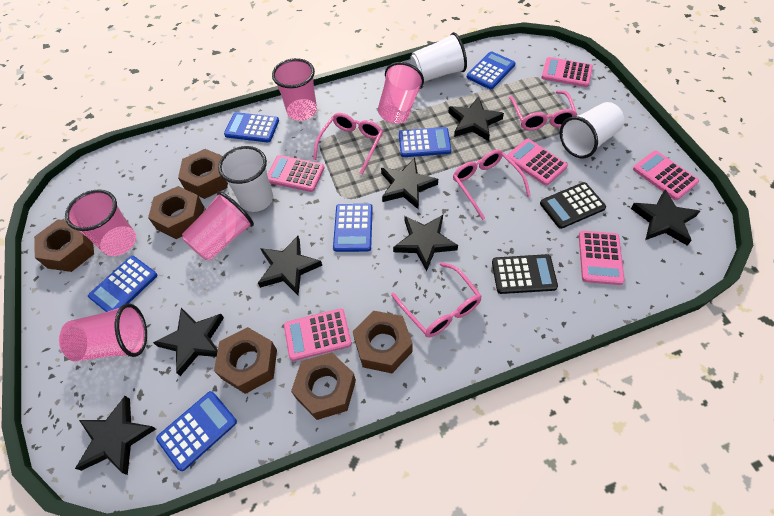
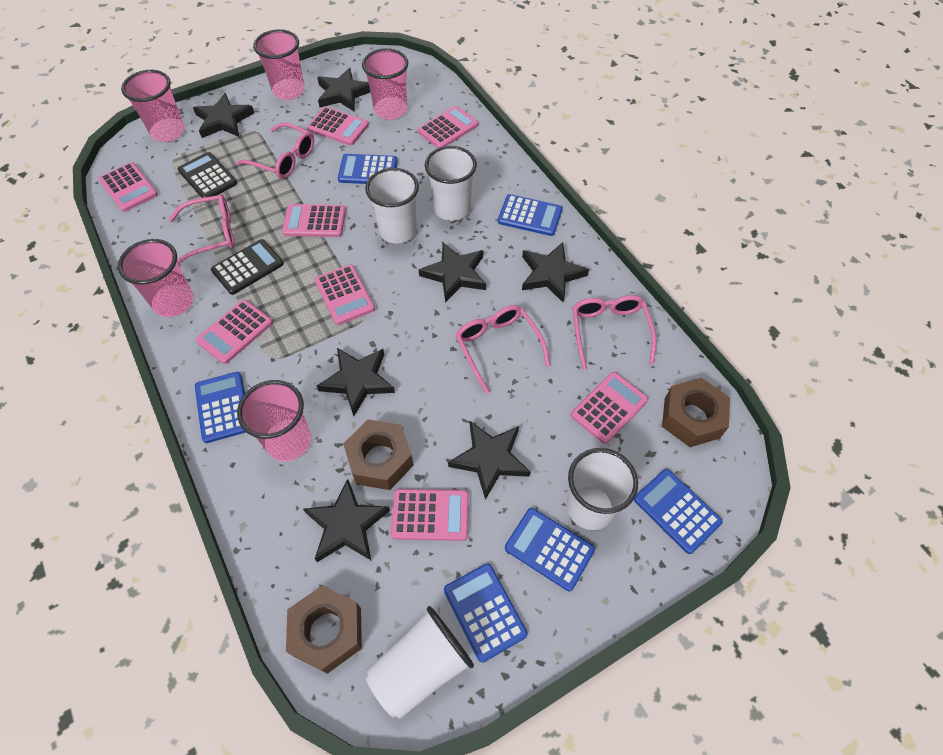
brown nut: 6 -> 3
pink calculator: 6 -> 8
white cup: 3 -> 4

